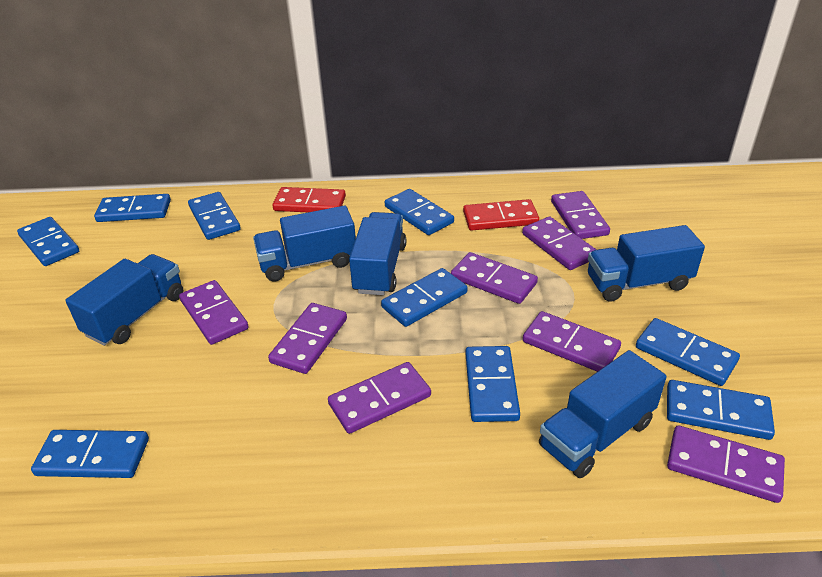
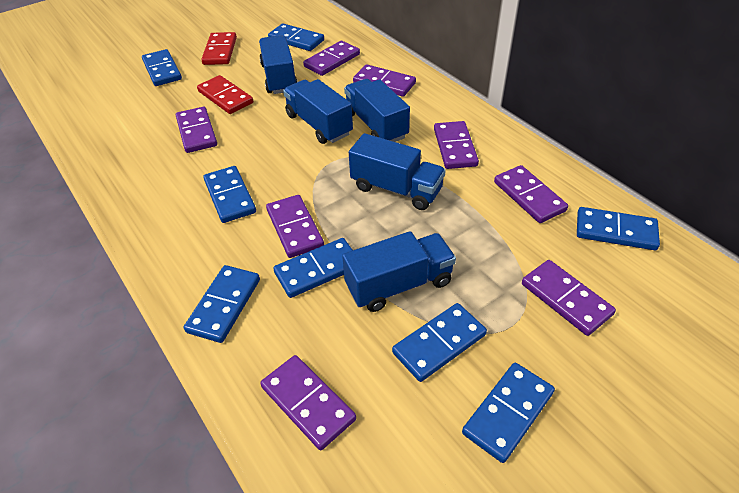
blue domino: 9 -> 8

